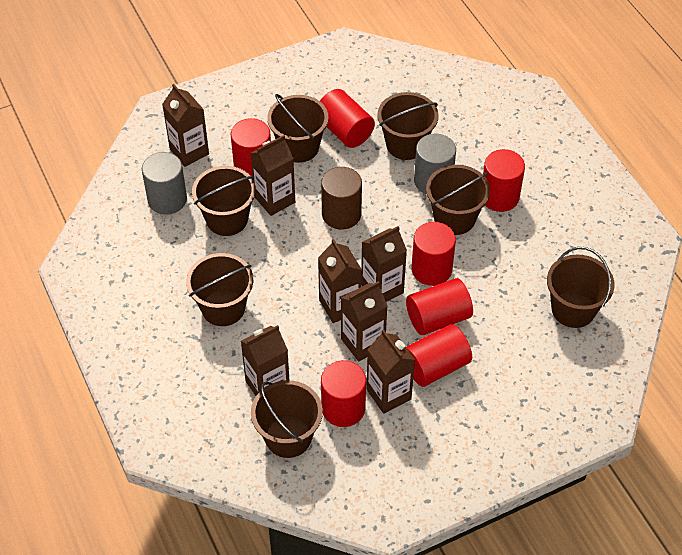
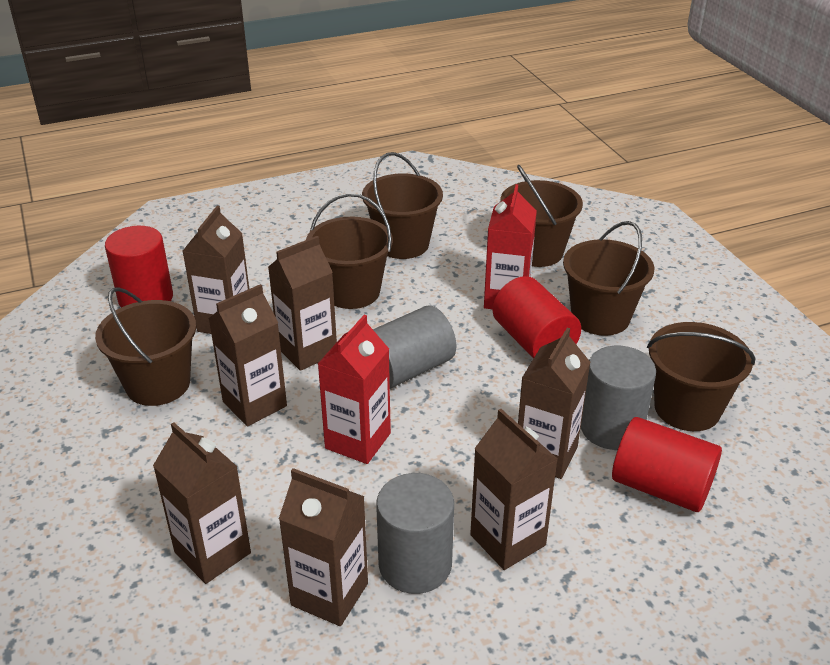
brown bucket: 7 -> 6
brown cylinder: 1 -> 0
grey cylinder: 2 -> 3
red carton: 0 -> 2
red cylinder: 7 -> 3

